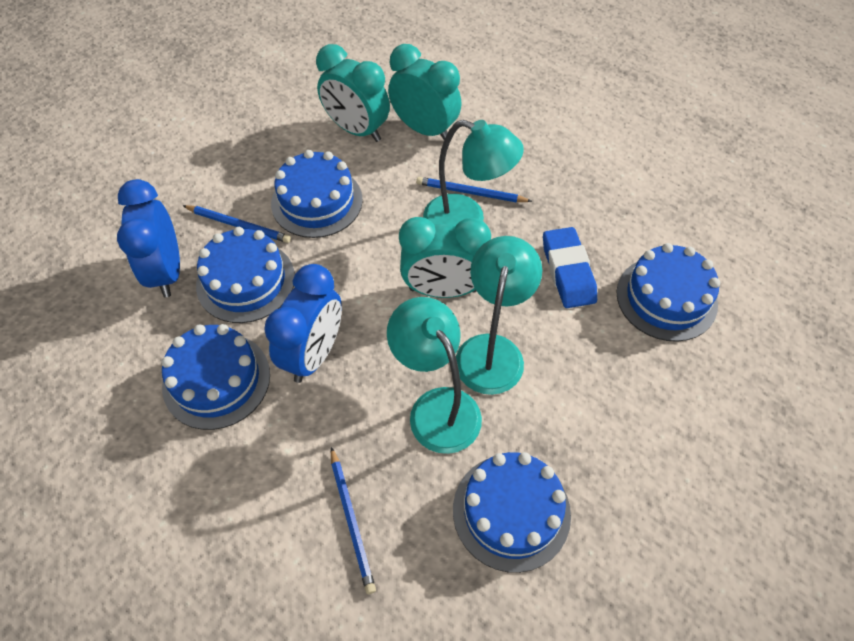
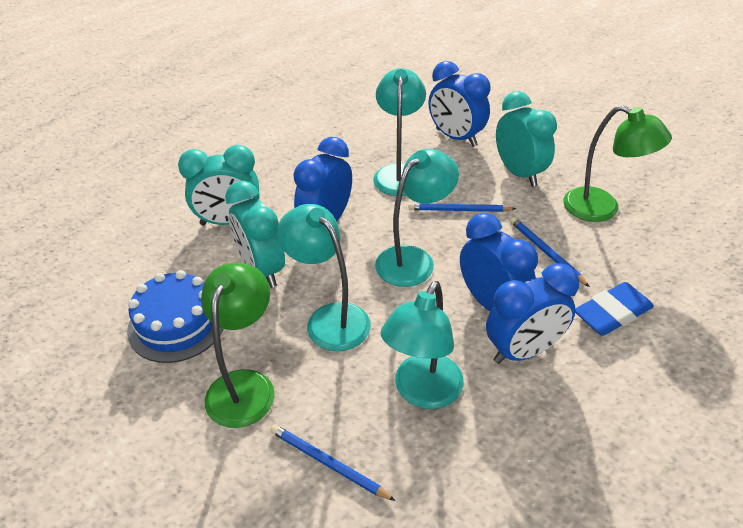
blue cake: 5 -> 1
blue clock: 2 -> 4
green lamp: 0 -> 2
turquoise lamp: 3 -> 4

